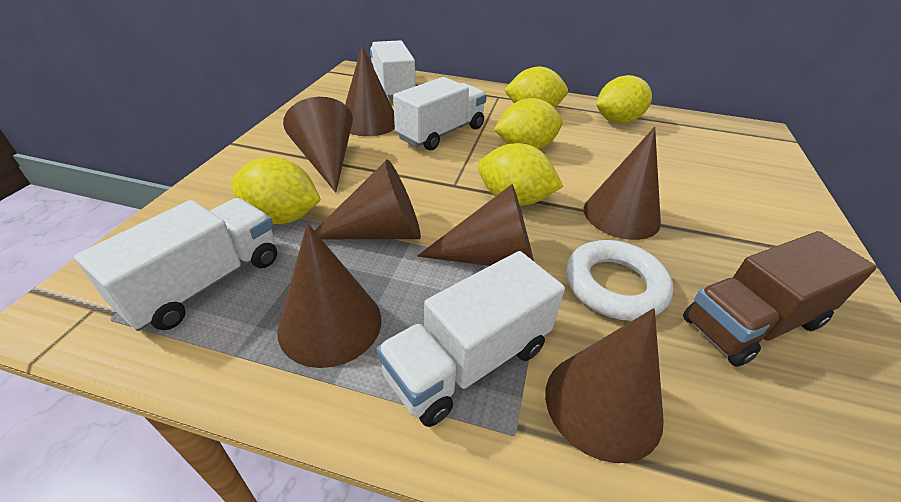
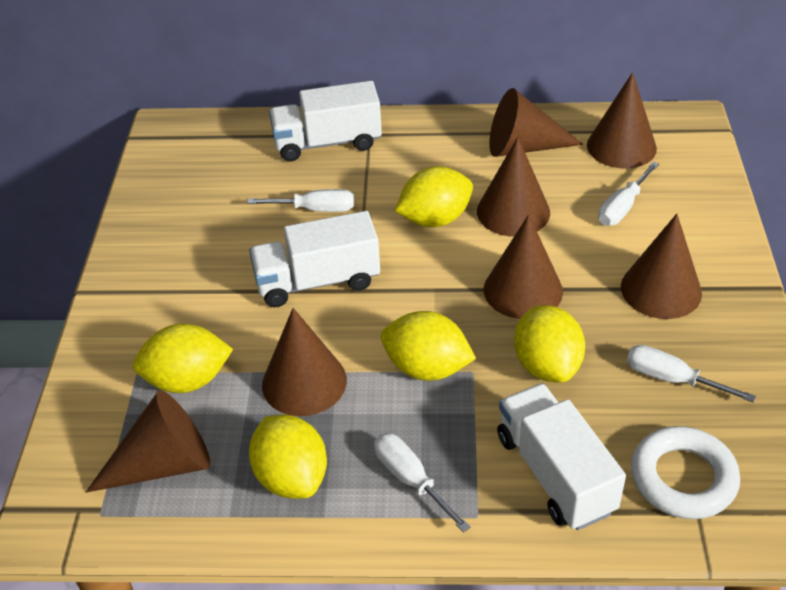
brown truck: 1 -> 0
white screwdriver: 0 -> 4
white truck: 4 -> 3

